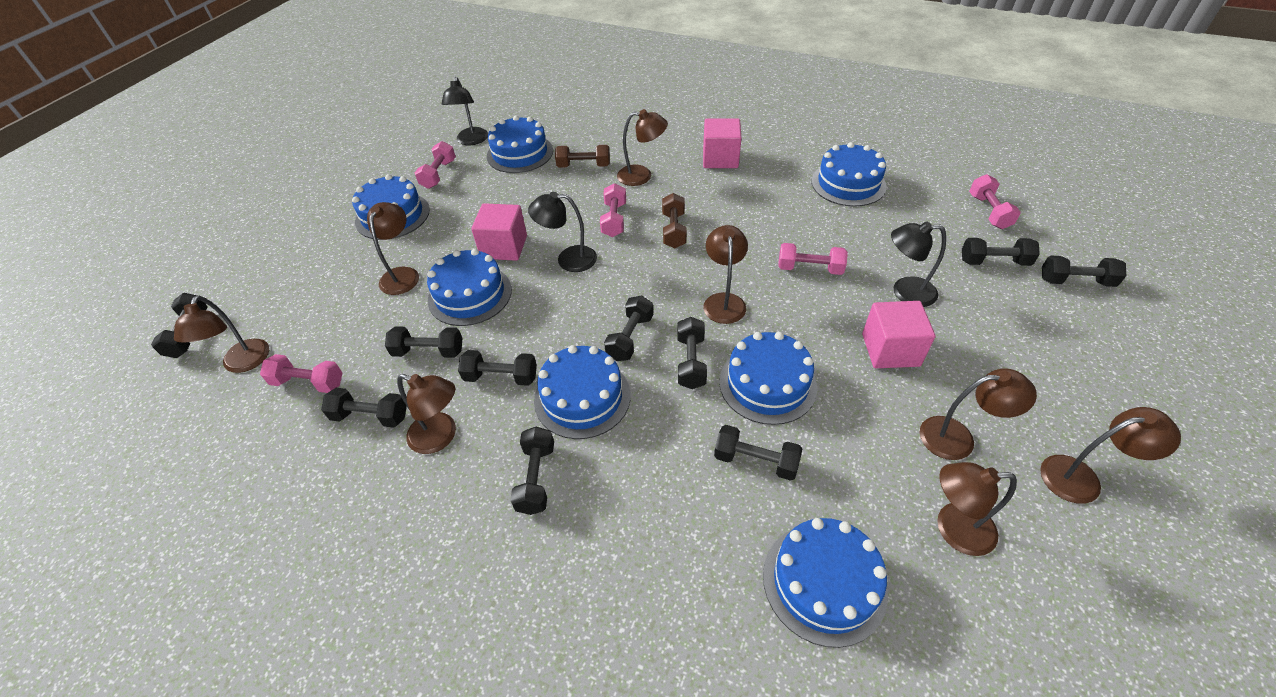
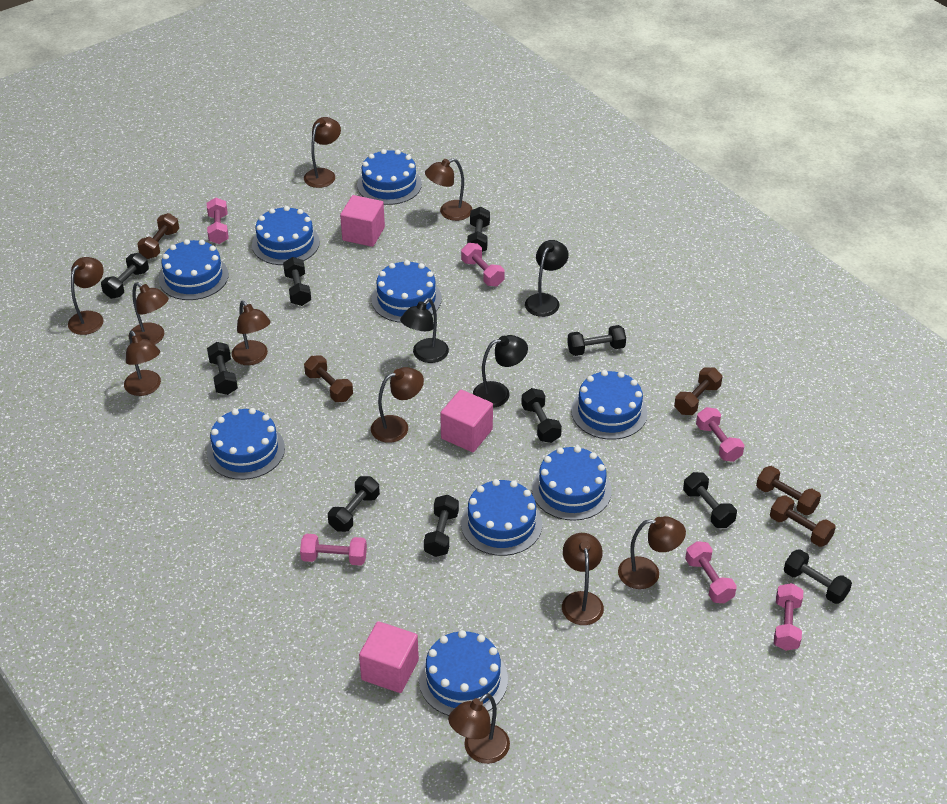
blue cake: 7 -> 9
brown dumbbell: 2 -> 5
brown lamp: 8 -> 10
pink dumbbell: 5 -> 6

